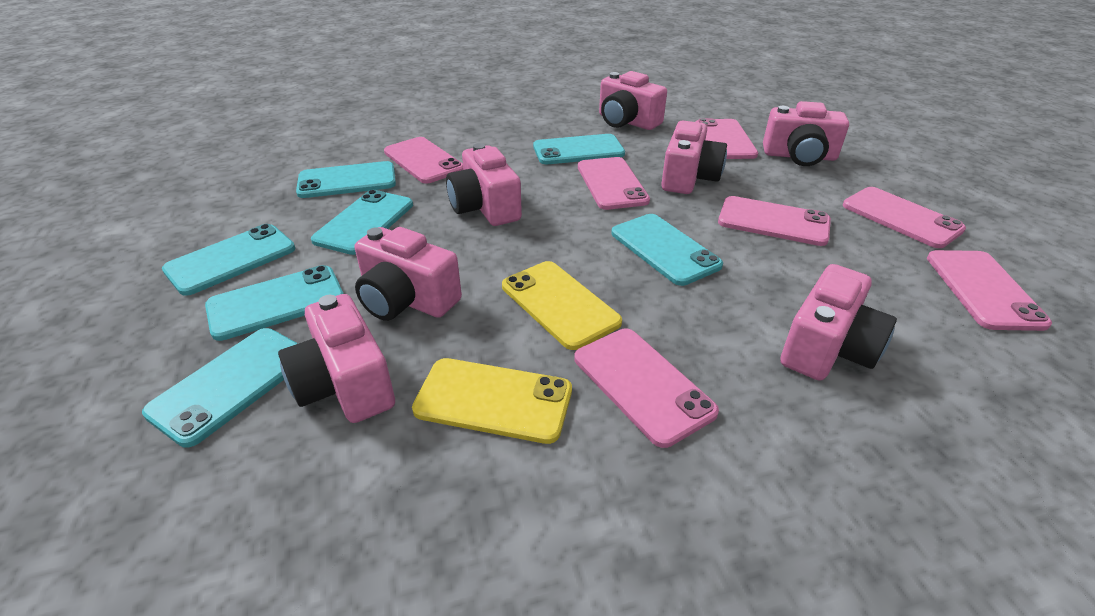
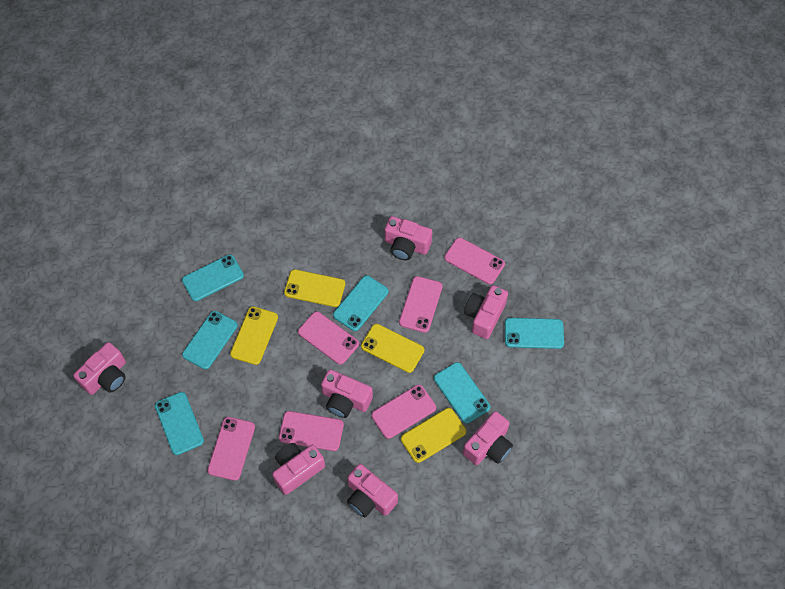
pink phone: 7 -> 6
turquoise phone: 7 -> 6
yellow phone: 2 -> 4

